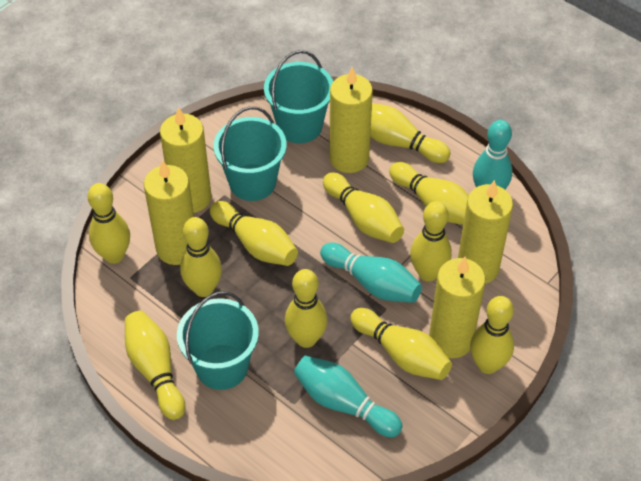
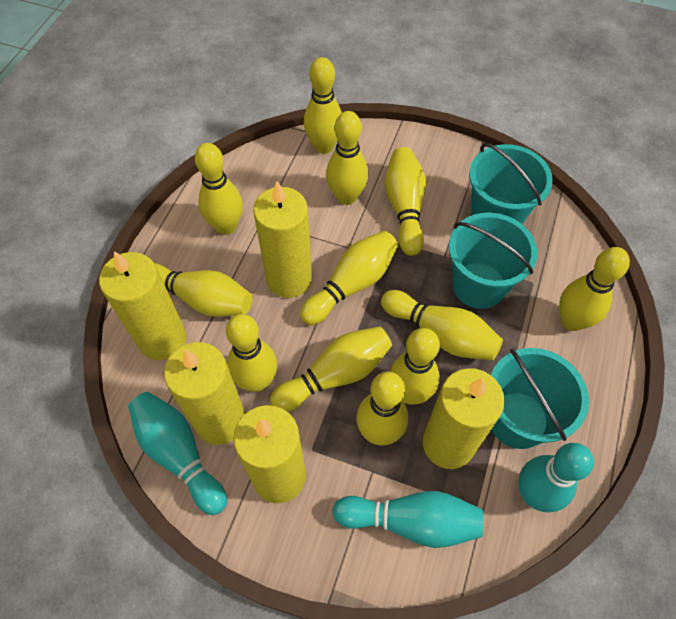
yellow bowling pin: 11 -> 12

